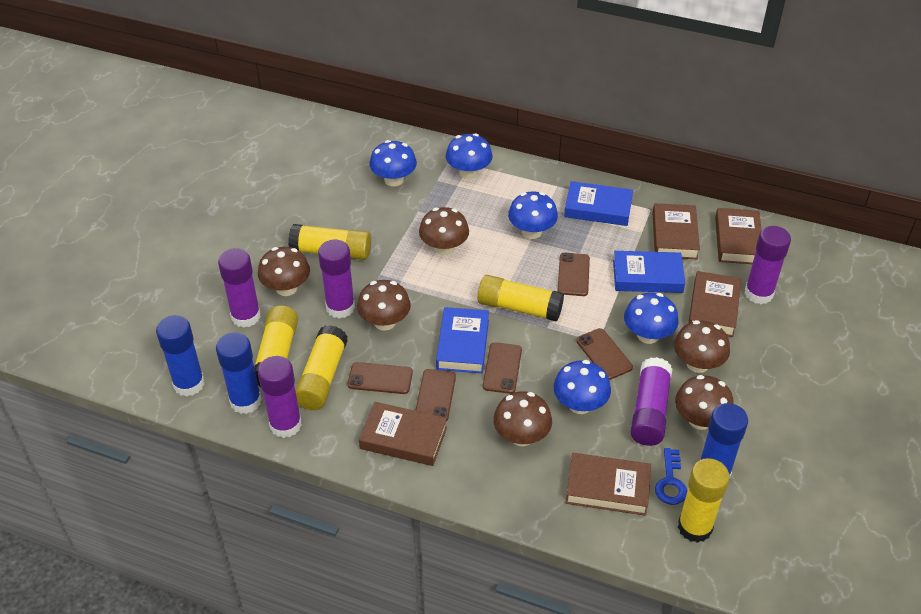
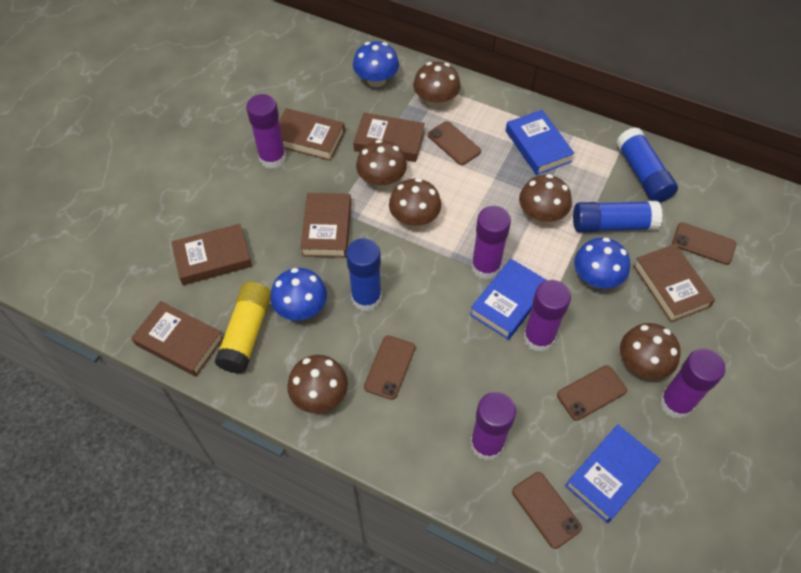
blue key: 1 -> 0
blue mushroom: 5 -> 3
brown book: 5 -> 6
yellow glue stick: 5 -> 1

